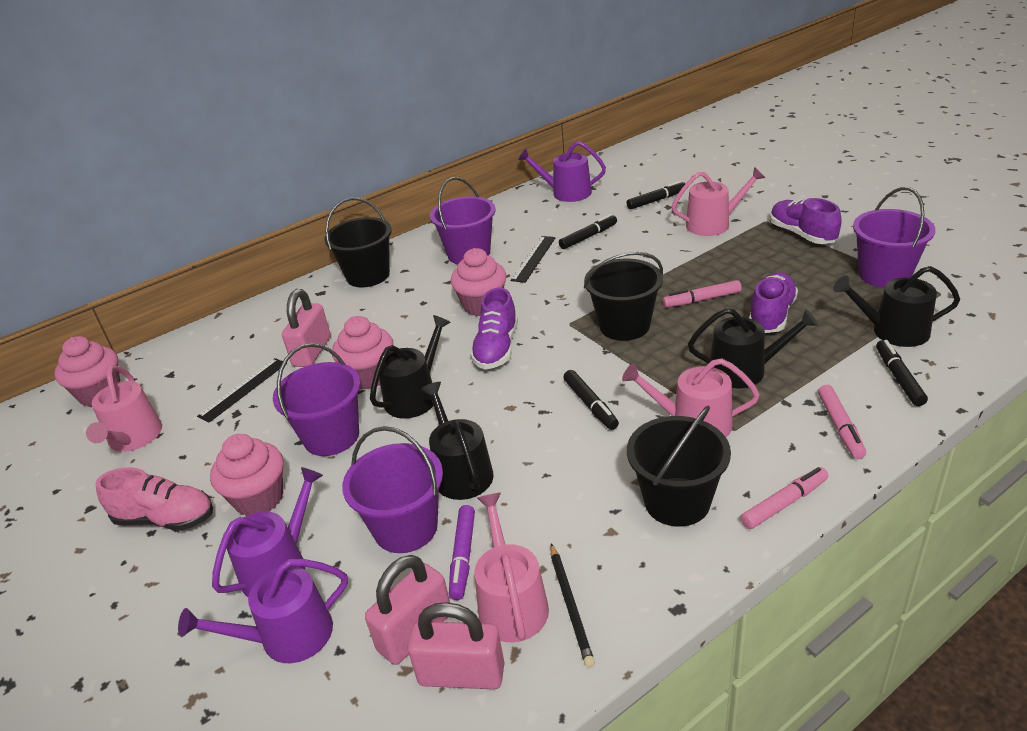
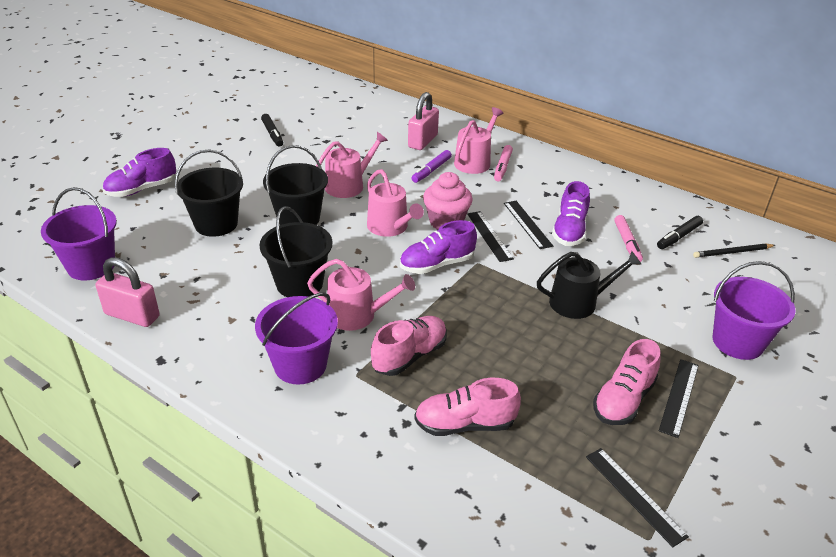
black marker: 4 -> 2
black ruler: 2 -> 4
black watering can: 4 -> 1
pink cupcake: 4 -> 1
pink marker: 3 -> 2
pink padlock: 3 -> 2
pink shoe: 1 -> 3
purple bucket: 4 -> 3
purple watering can: 3 -> 0

